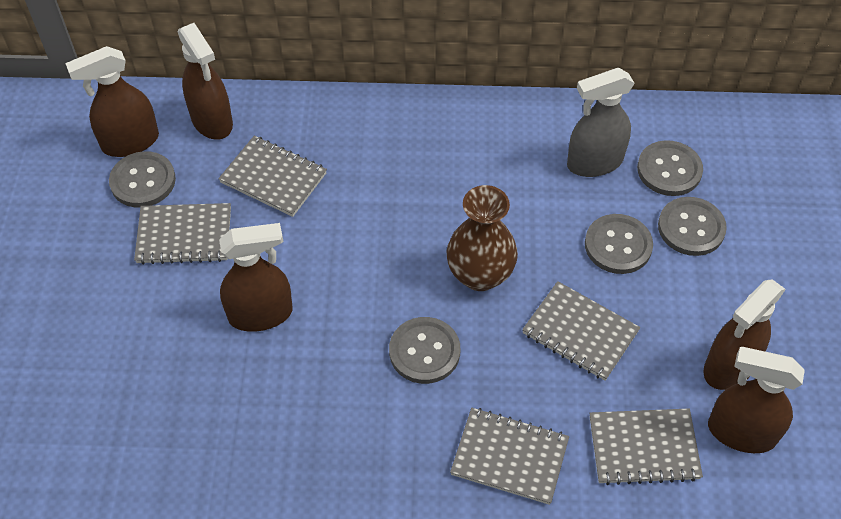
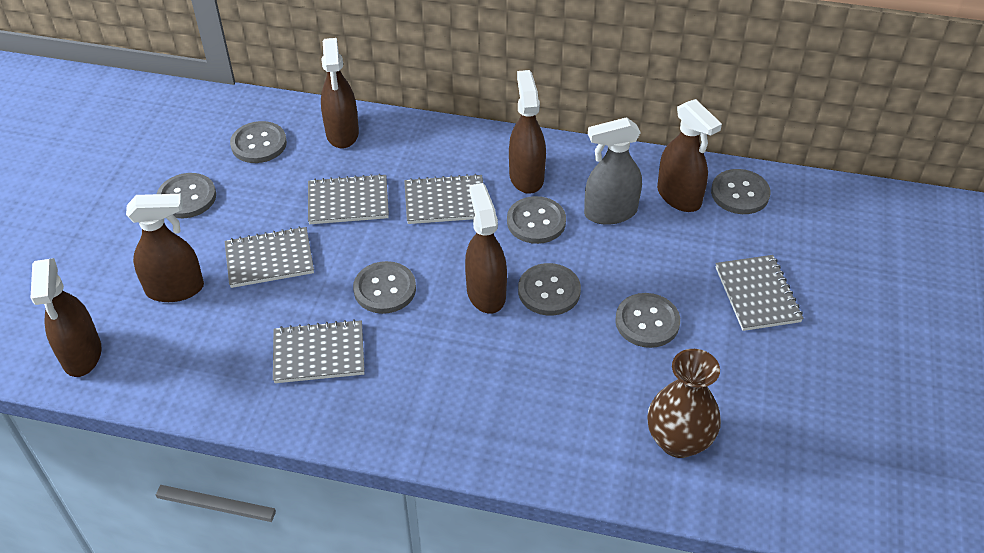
brown spray bottle: 5 -> 6
grey button: 5 -> 7

